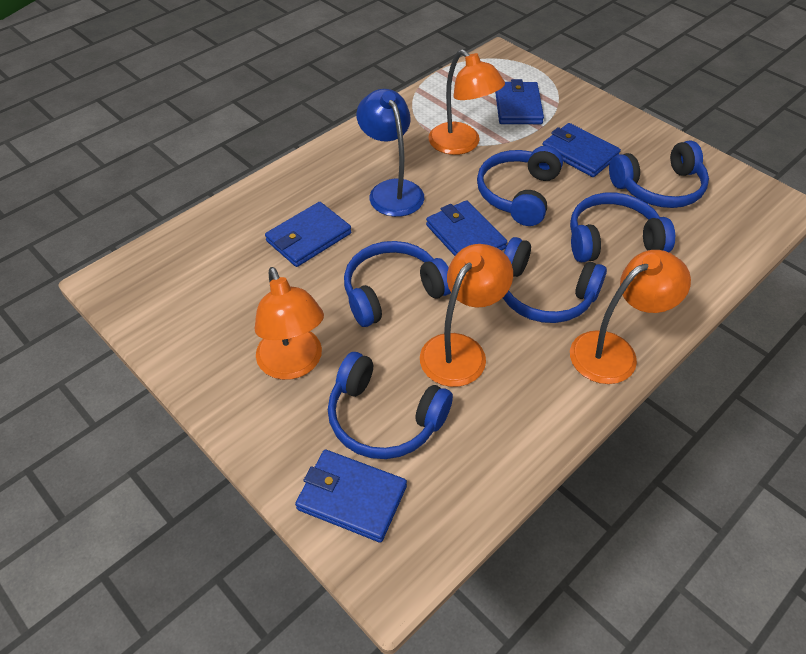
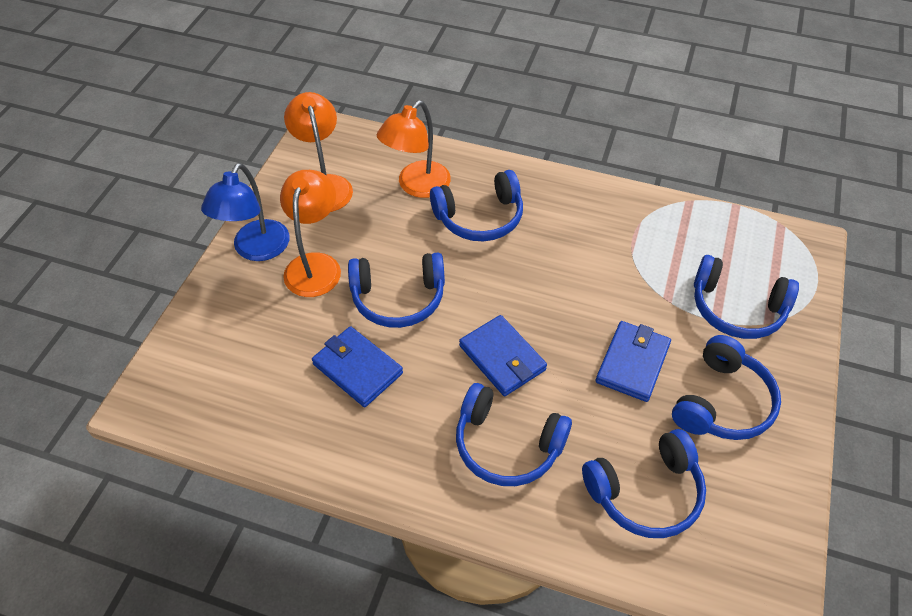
blue wallet: 5 -> 3
orange lamp: 4 -> 3

